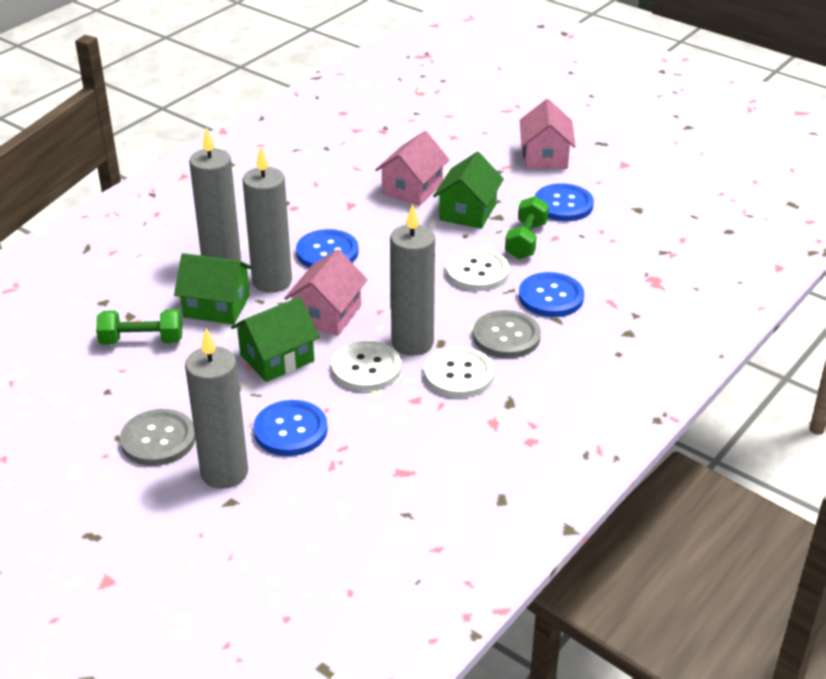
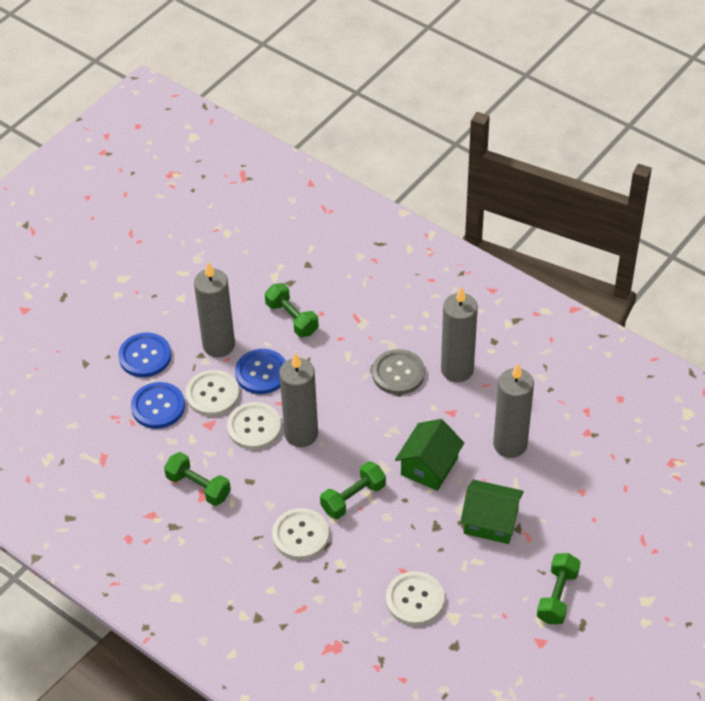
blue button: 4 -> 3
green dumbbell: 2 -> 4
green house: 3 -> 2
grey button: 2 -> 1
pink house: 3 -> 0
white button: 3 -> 4

